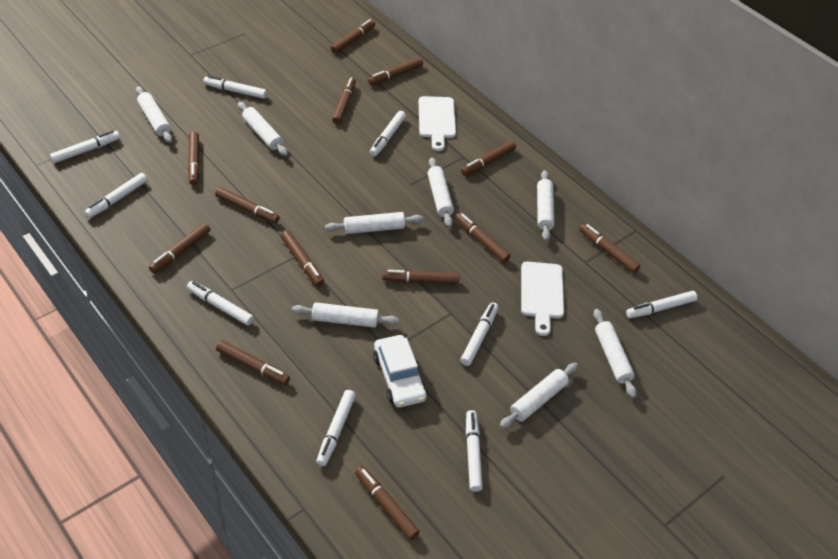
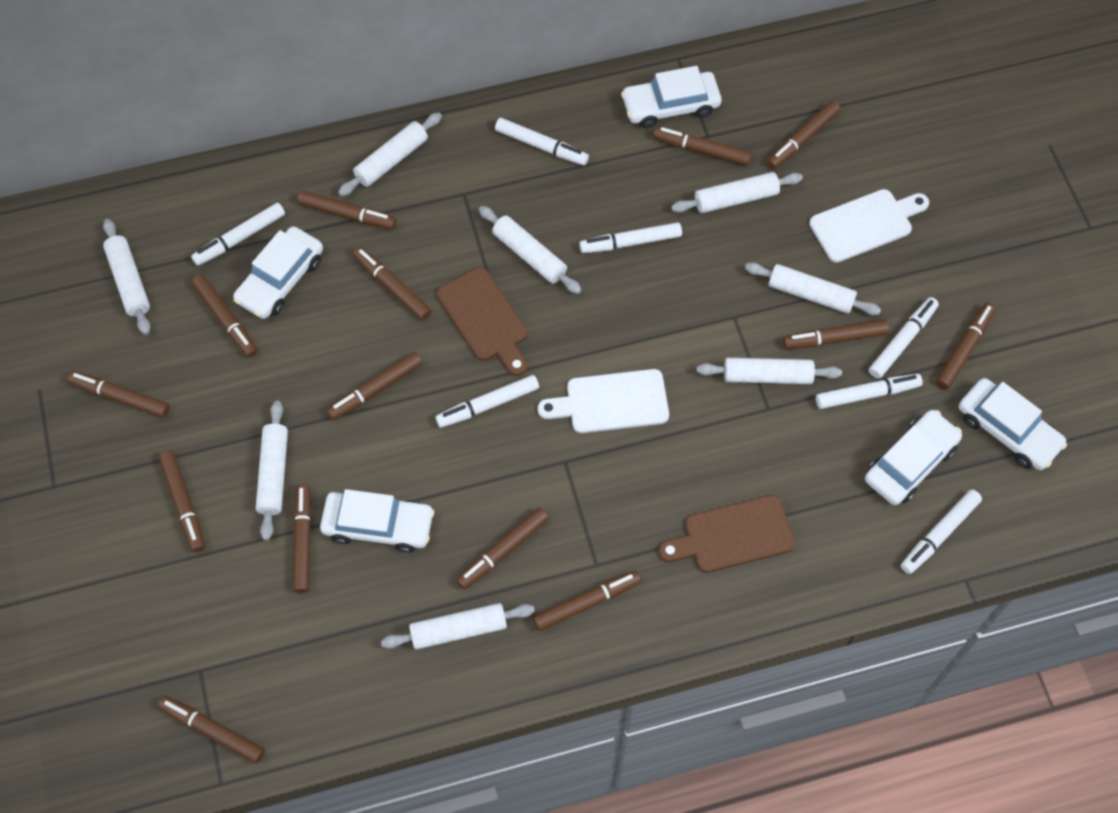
brown cutting board: 0 -> 2
brown marker: 13 -> 14
white car: 1 -> 5
white marker: 9 -> 7

